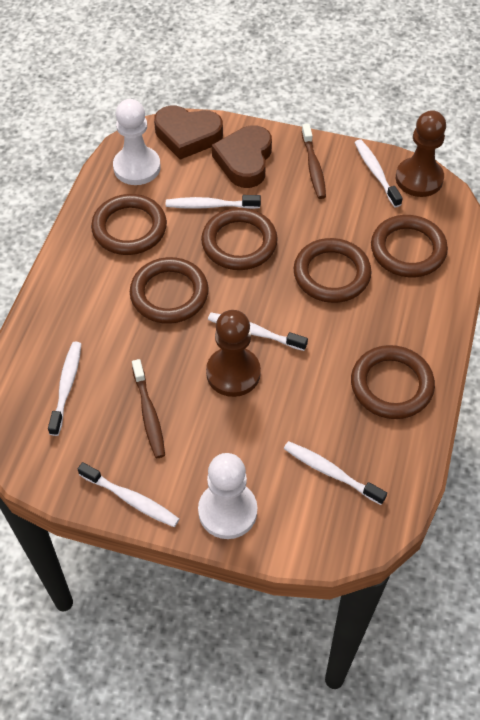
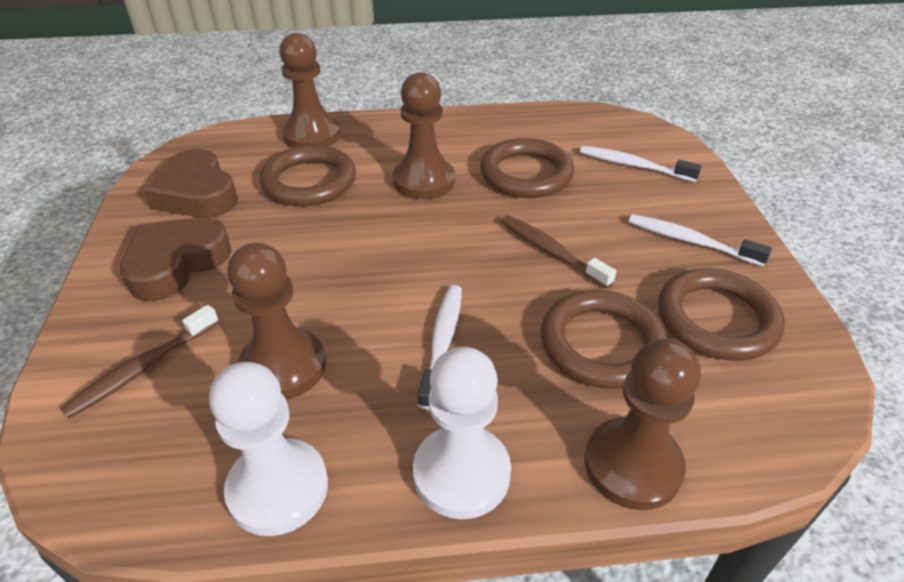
brown pawn: 2 -> 4
brown ring: 6 -> 4
white toothbrush: 6 -> 3

